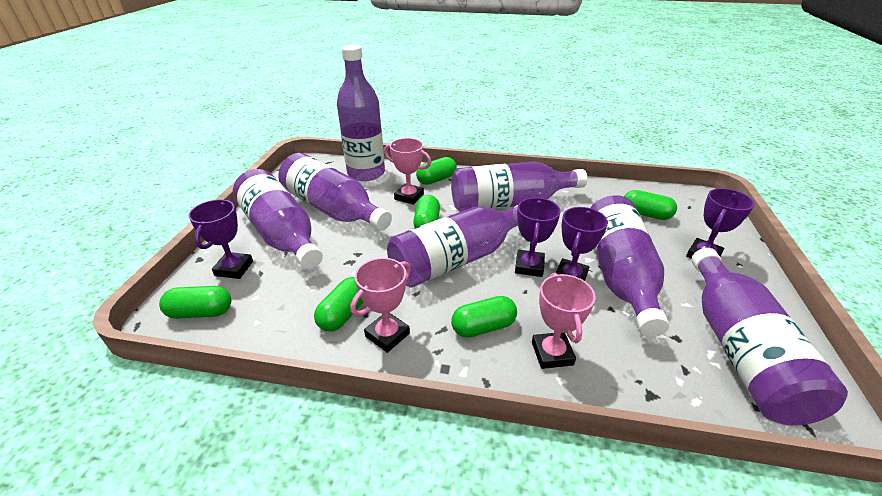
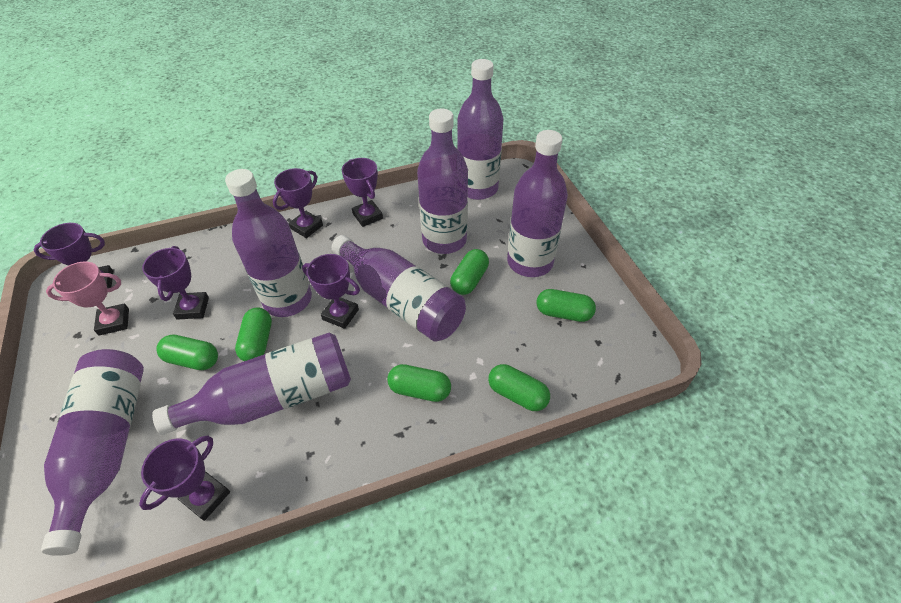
pink trophy: 3 -> 1
purple trophy: 4 -> 6

